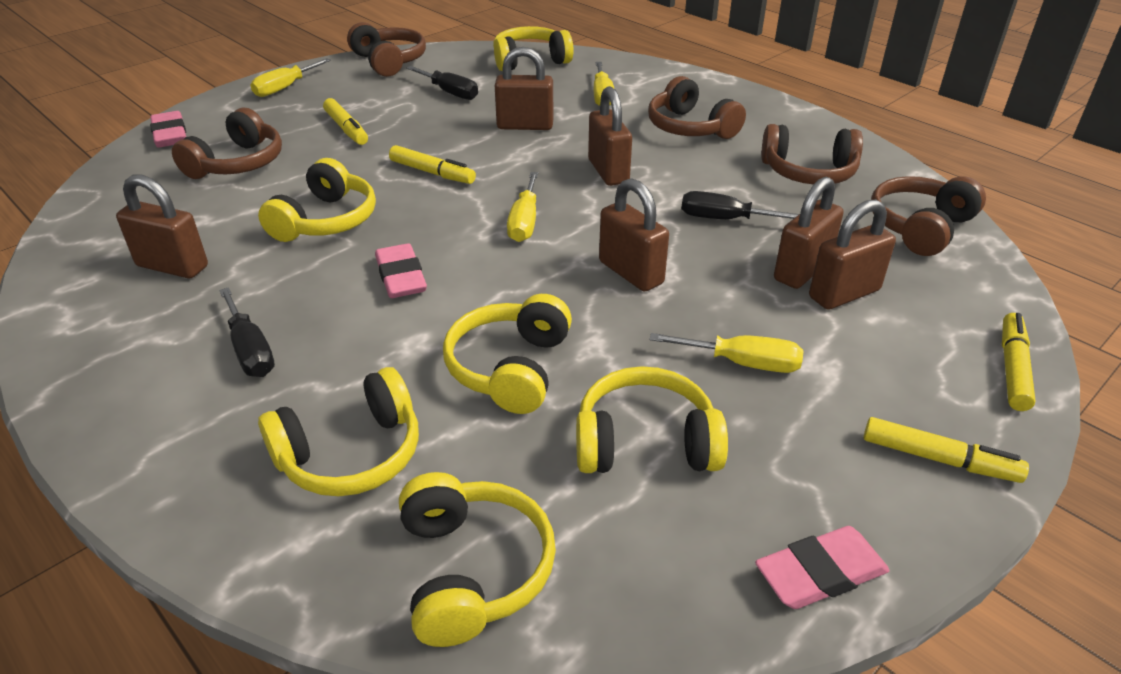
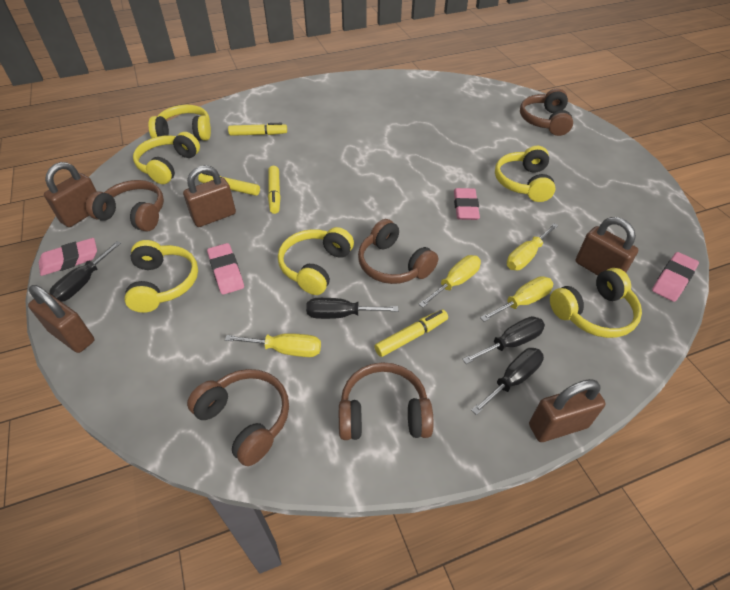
black screwdriver: 3 -> 4
brown padlock: 6 -> 5
pink eraser: 3 -> 4

